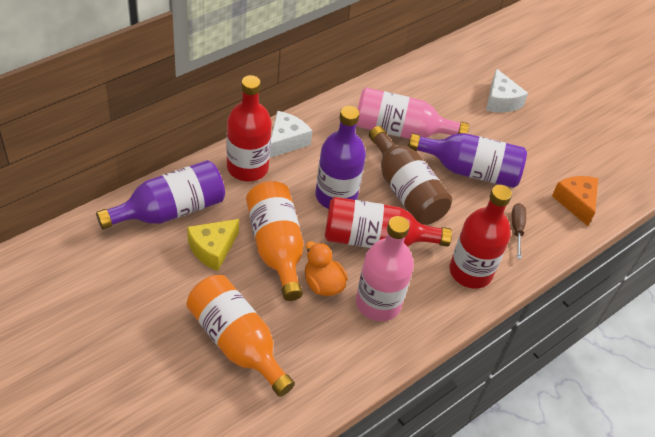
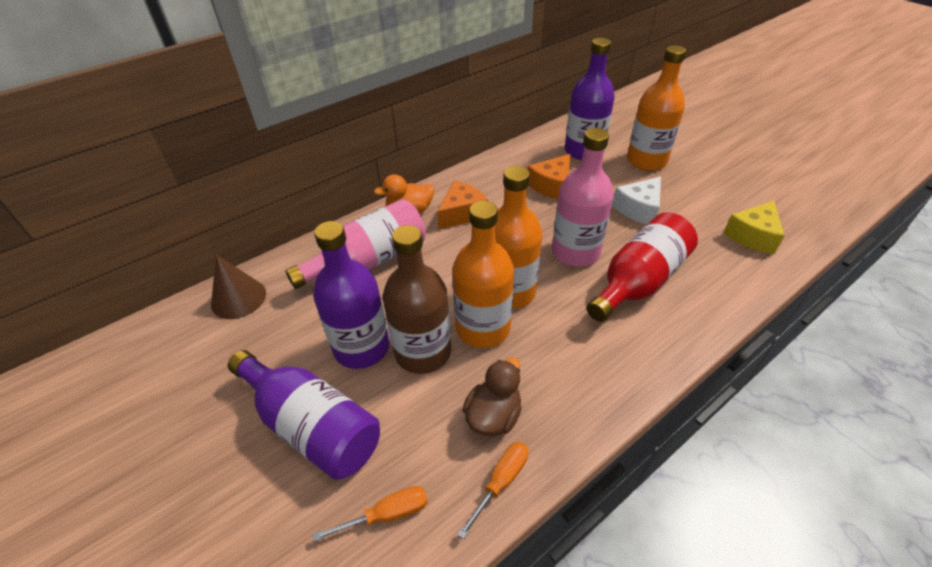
brown cone: 0 -> 1
brown duck: 0 -> 1
brown screwdriver: 1 -> 0
orange bottle: 2 -> 3
orange cheese: 1 -> 2
orange screwdriver: 0 -> 2
red bottle: 3 -> 1
white cheese: 2 -> 1

